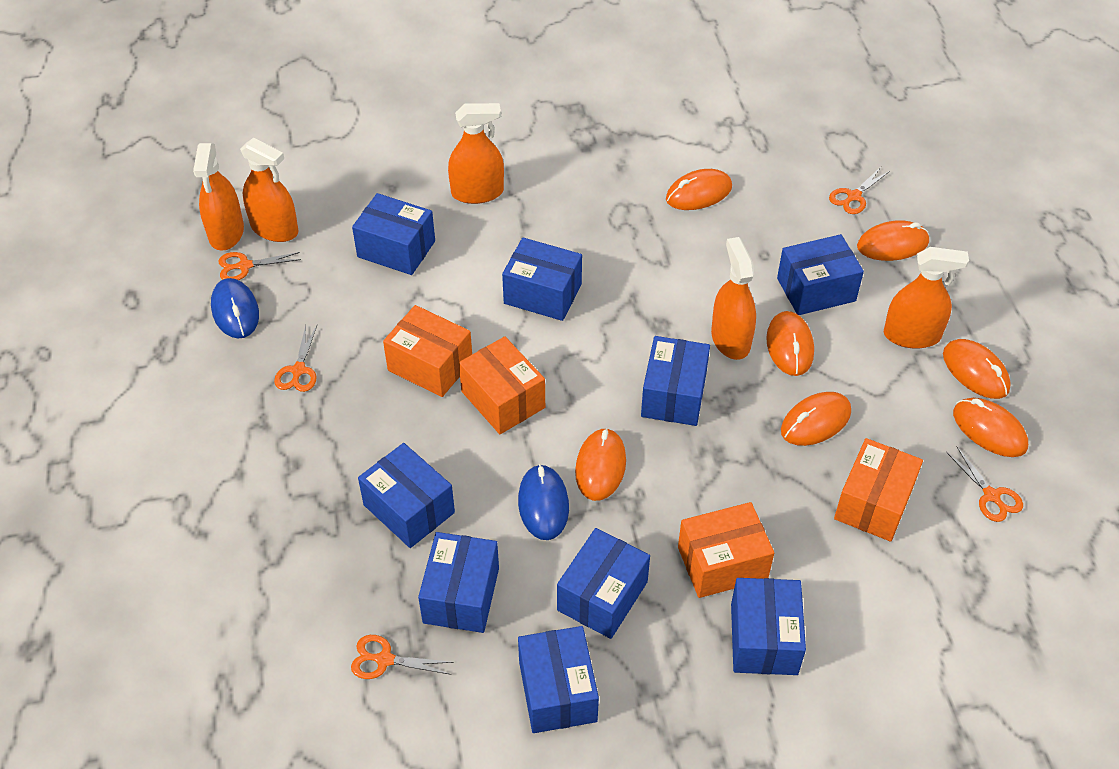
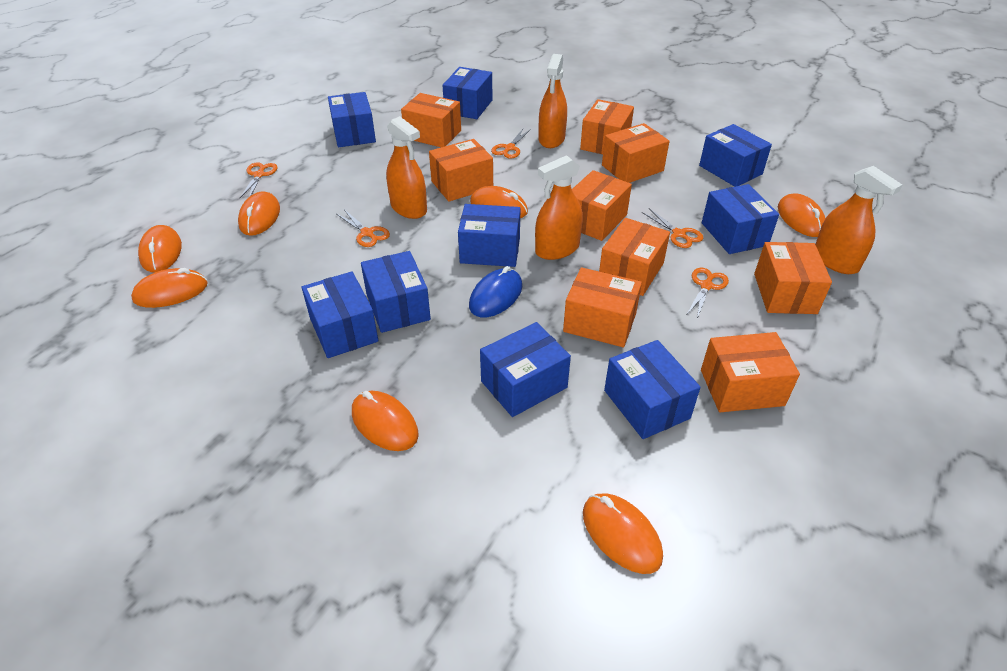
blue mouse: 2 -> 1
orange box: 4 -> 9
orange spray bottle: 5 -> 4

